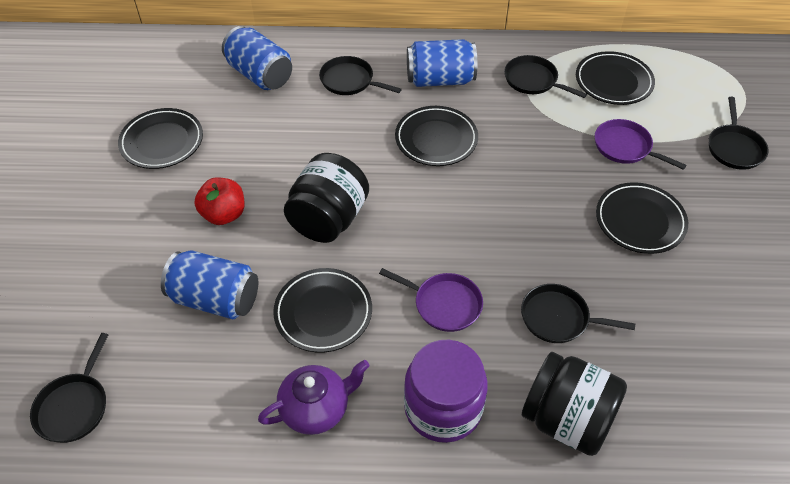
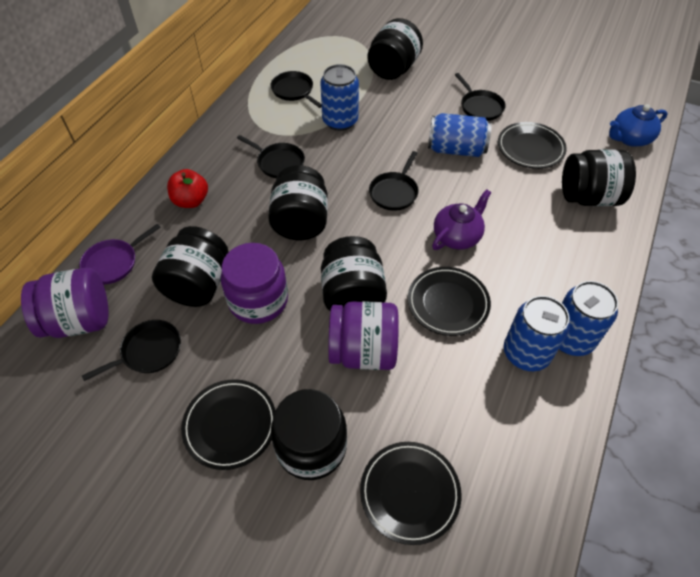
black jar: 2 -> 6
black plate: 5 -> 4
blue can: 3 -> 4
blue teapot: 0 -> 1
purple jar: 1 -> 3
purple pan: 2 -> 1

